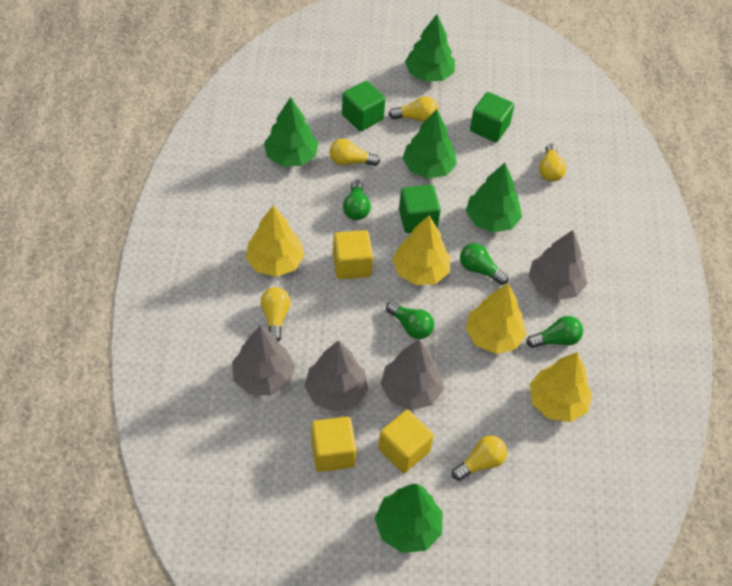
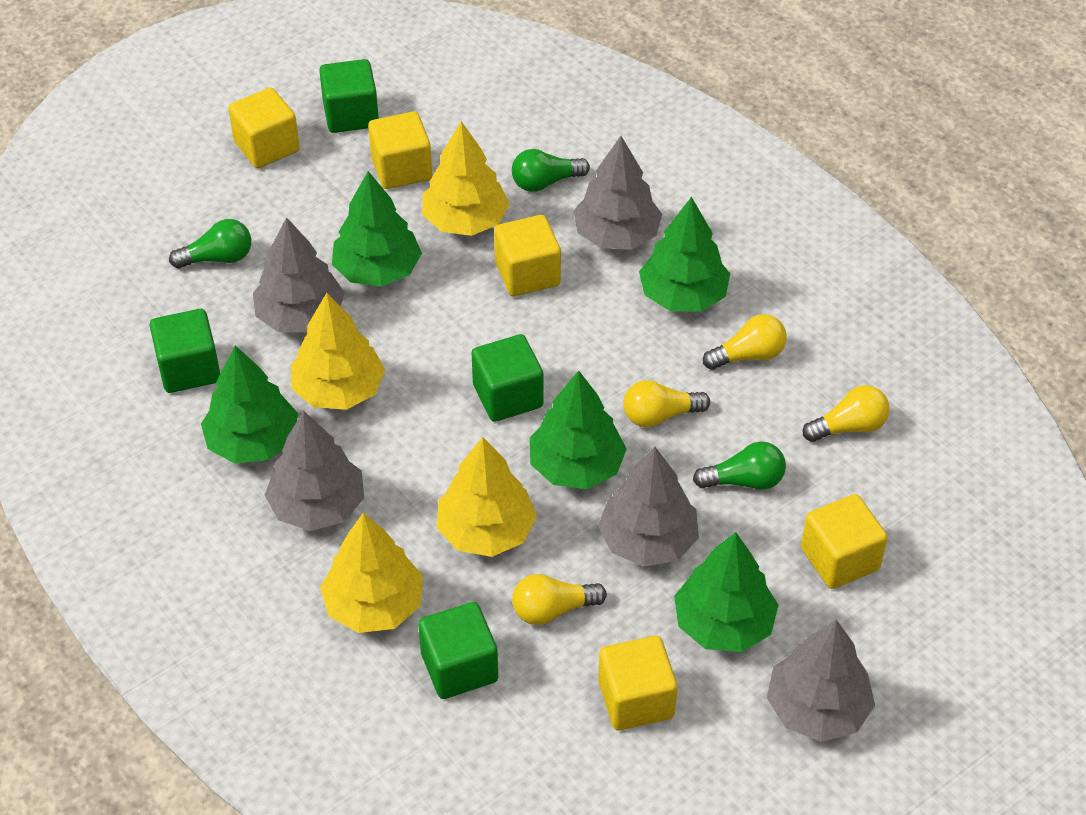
green cube: 3 -> 4
green light bulb: 4 -> 3
grey tree: 4 -> 5
yellow cube: 3 -> 5
yellow light bulb: 5 -> 4

